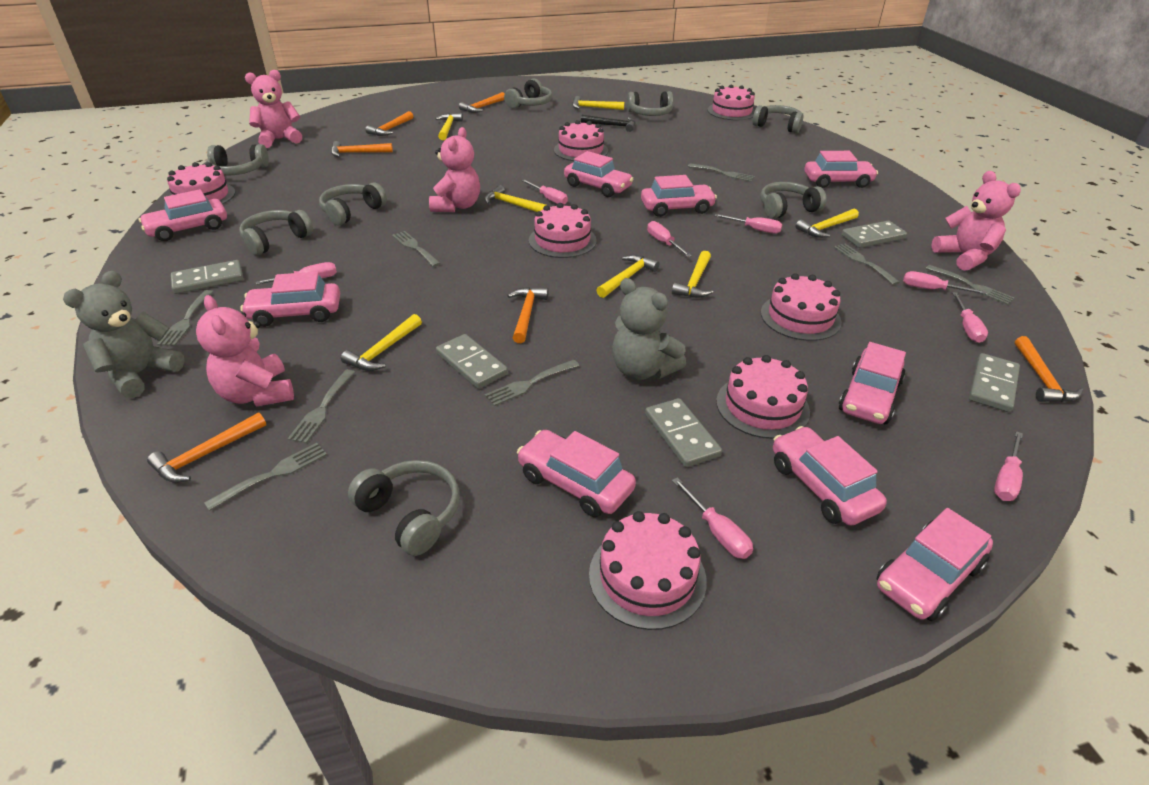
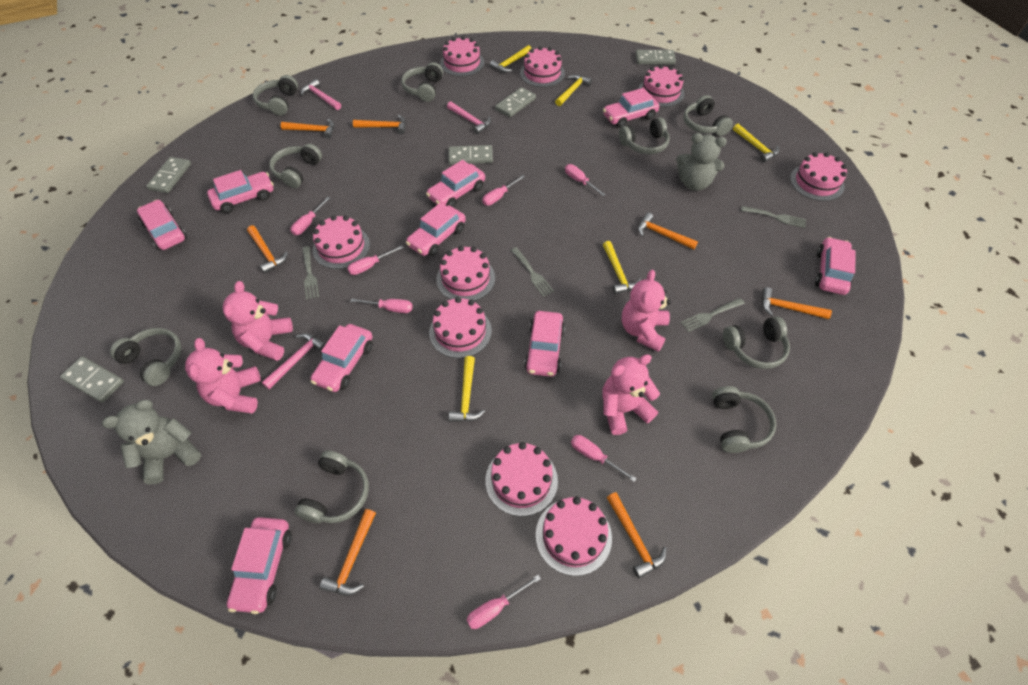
black hammer: 1 -> 0
grey fork: 8 -> 4
grey headphones: 8 -> 9
orange hammer: 6 -> 7
pink cake: 7 -> 9
pink hammer: 0 -> 3
pink screwdriver: 8 -> 7
yellow hammer: 7 -> 5

